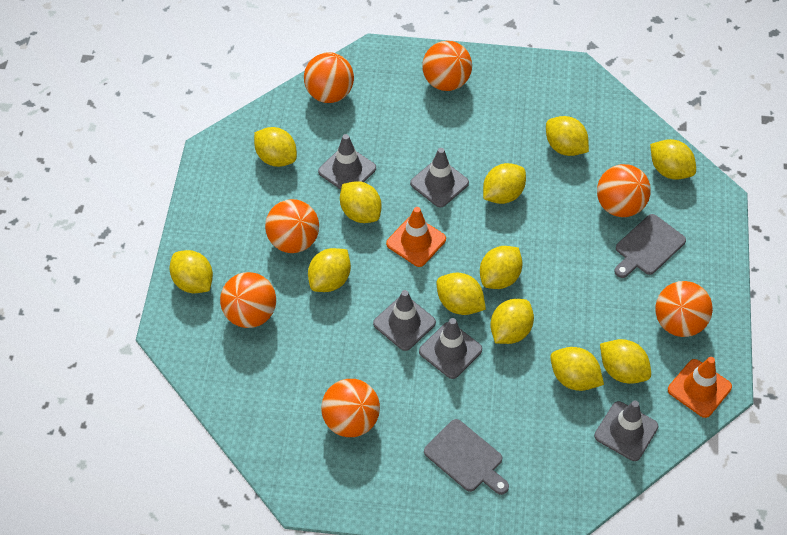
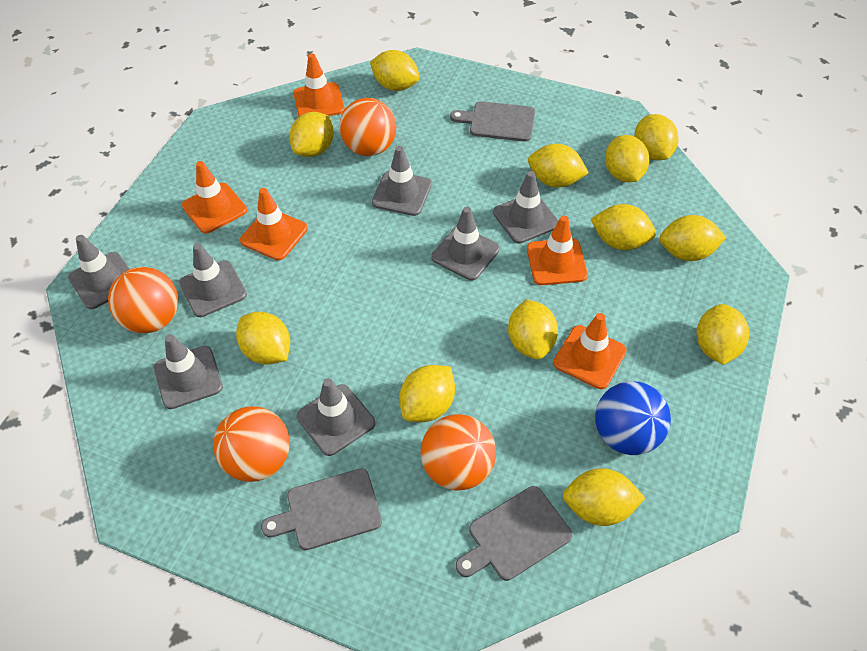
blue ball: 0 -> 1
grey cutting board: 2 -> 3
grey traffic cone: 5 -> 7
orange ball: 7 -> 4
orange traffic cone: 2 -> 5

